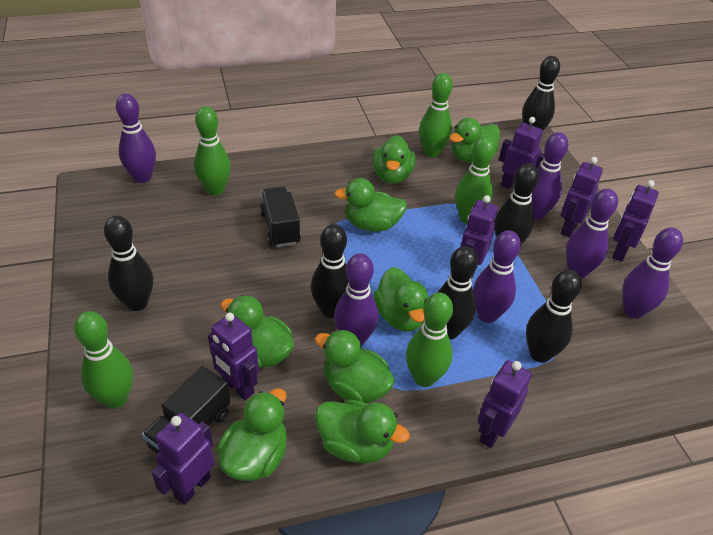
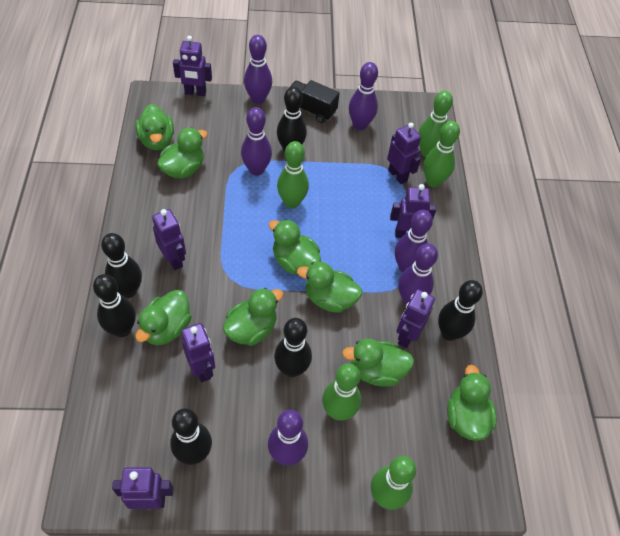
black truck: 2 -> 1

